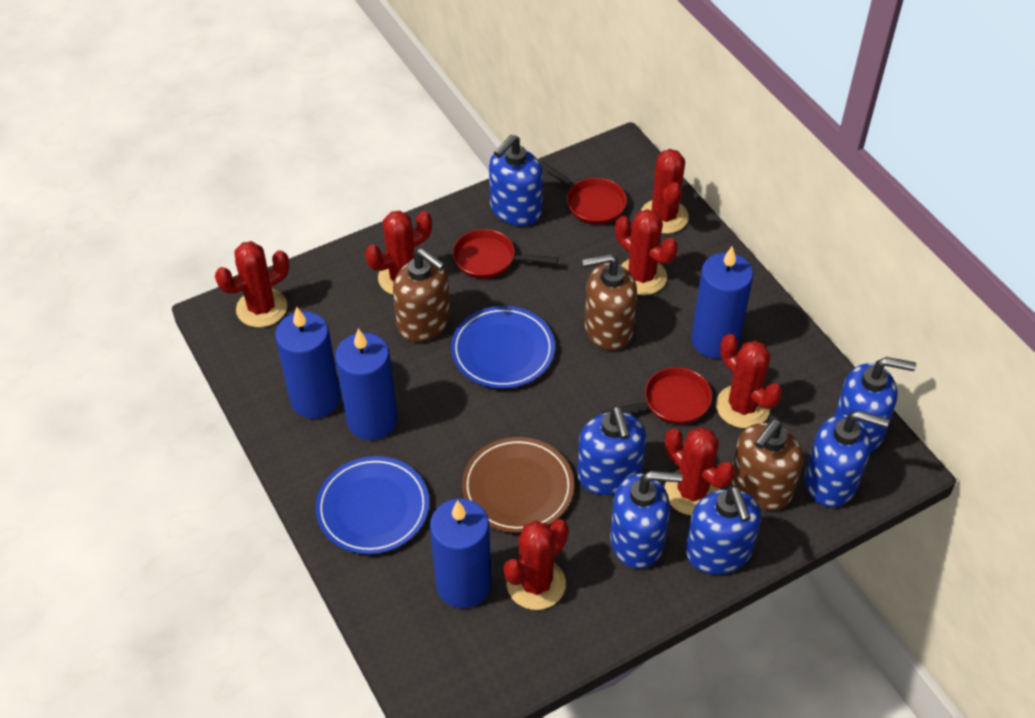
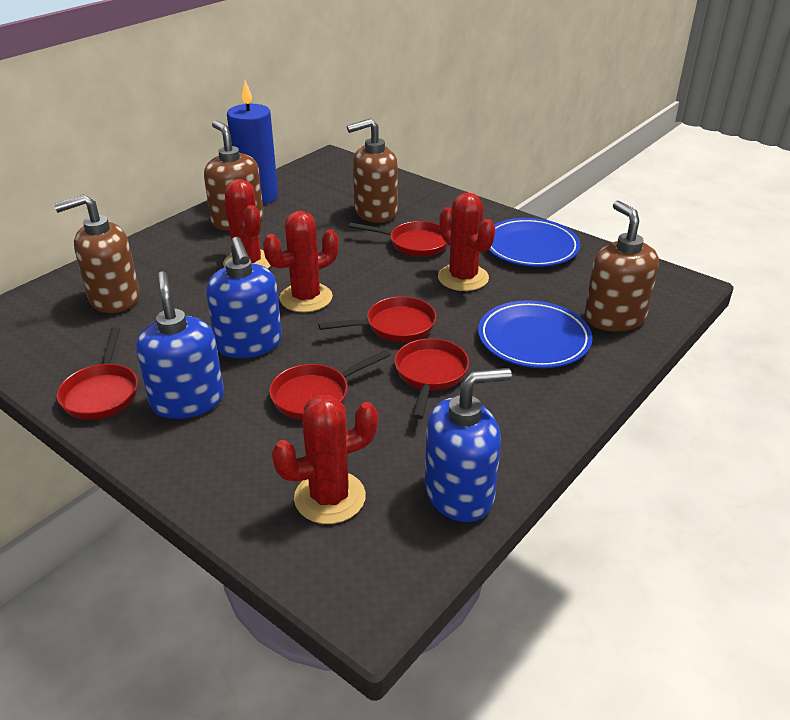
blue candle: 4 -> 1
blue soap dispenser: 6 -> 3
brown plate: 1 -> 0
brown soap dispenser: 3 -> 4
red cactus: 7 -> 4
red pan: 3 -> 5

